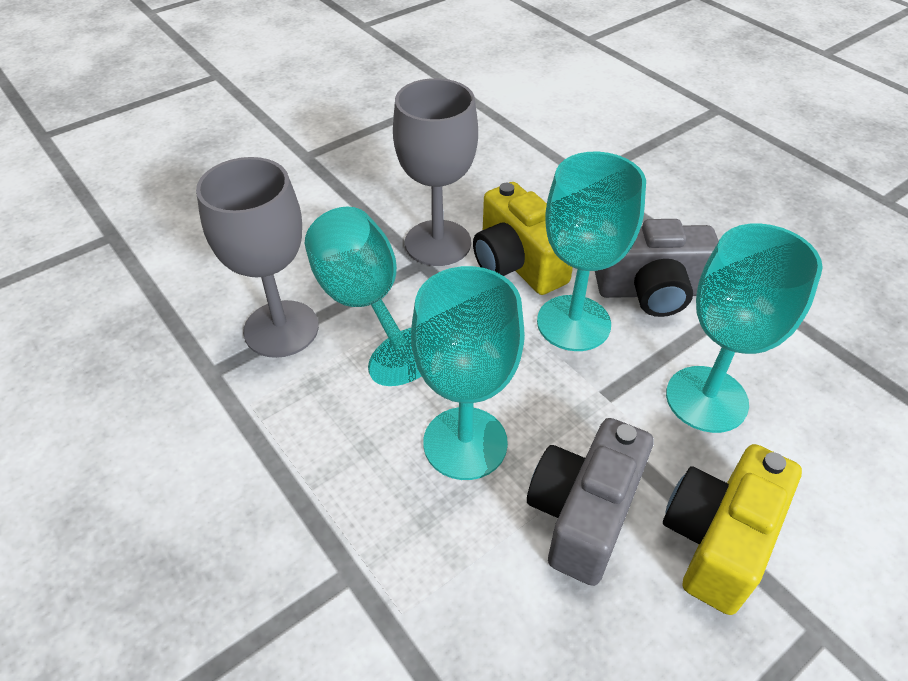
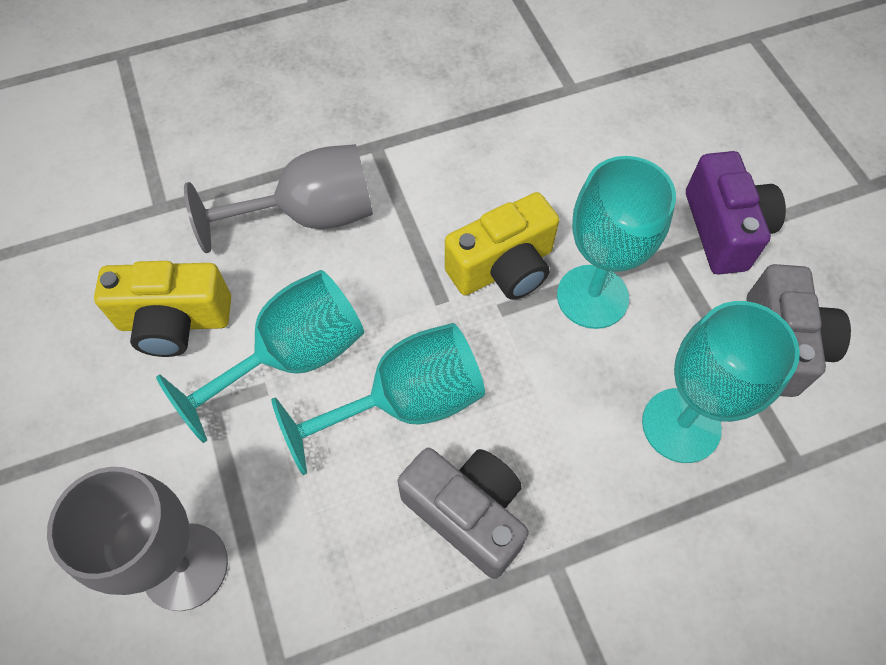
purple camera: 0 -> 1

